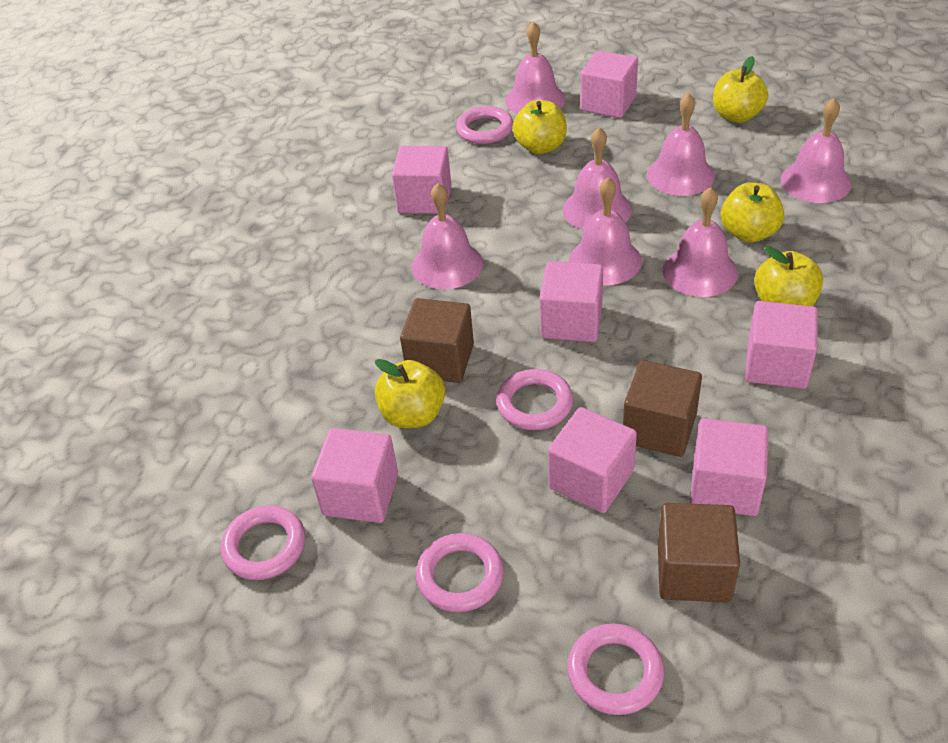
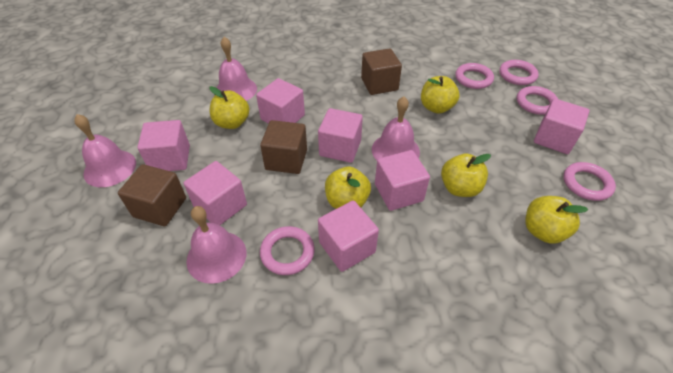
pink bell: 7 -> 4

